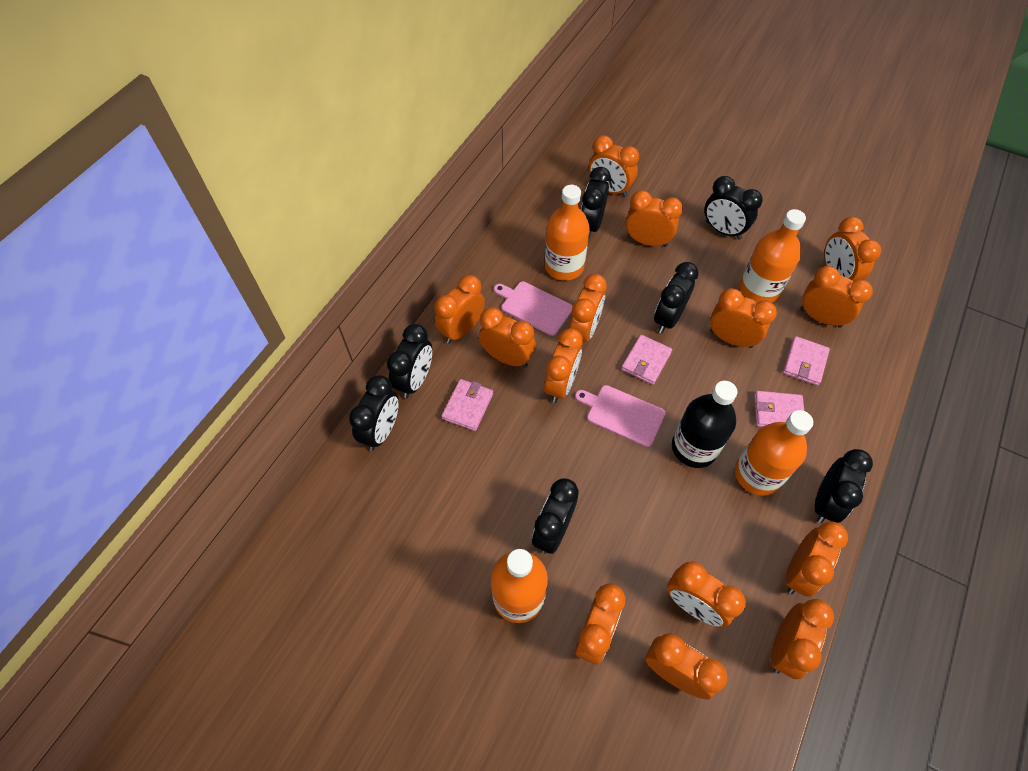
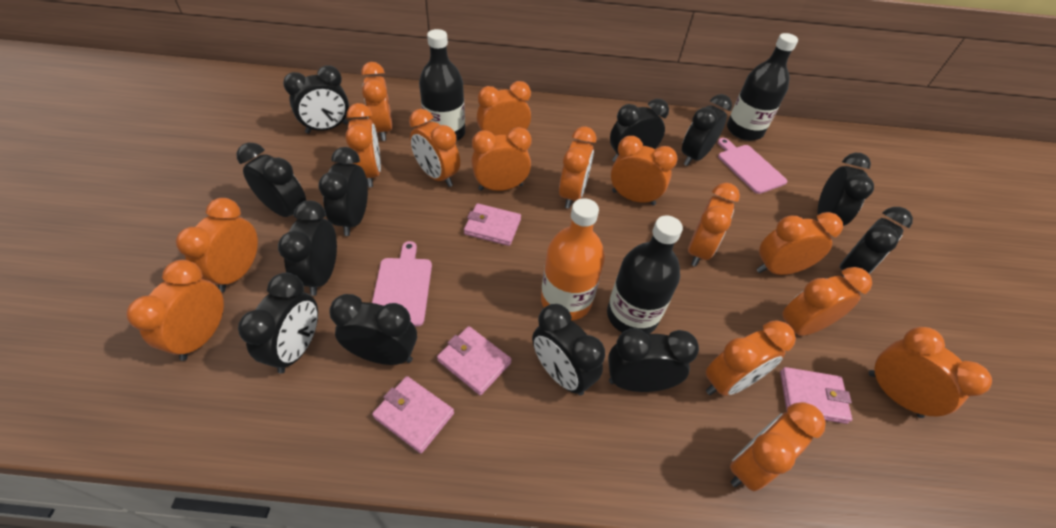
black bottle: 1 -> 3
black clock: 7 -> 12
orange bottle: 4 -> 1
orange clock: 14 -> 15

